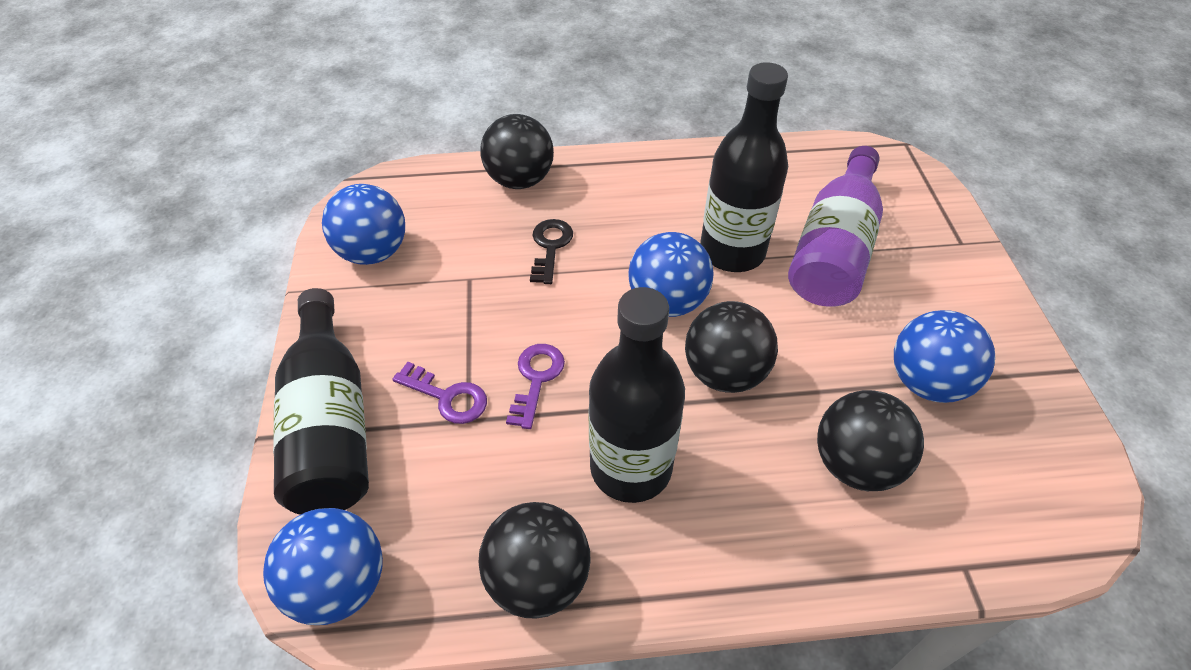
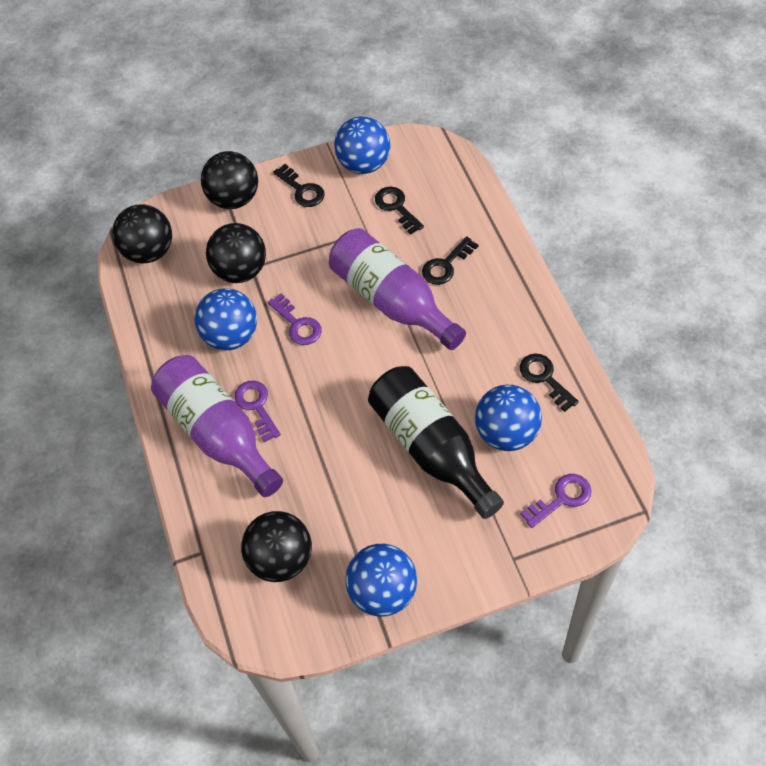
black bottle: 3 -> 1
black key: 1 -> 4
purple bottle: 1 -> 2
purple key: 2 -> 3

